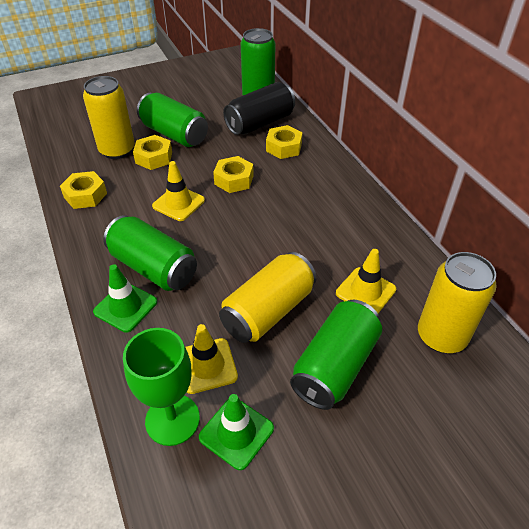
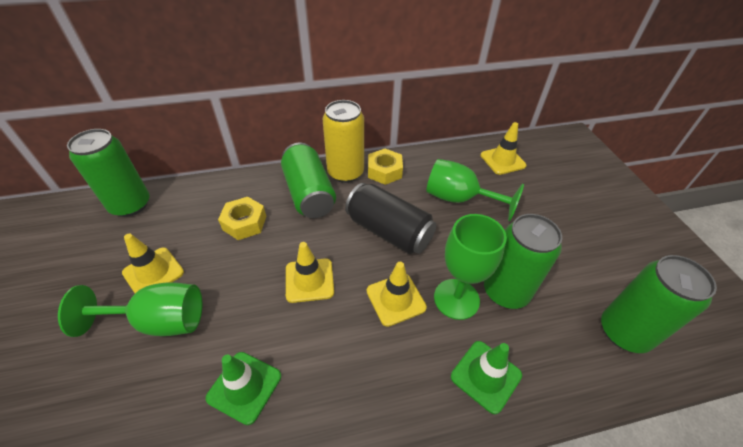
green goblet: 1 -> 3
yellow can: 3 -> 1
yellow nut: 4 -> 2
yellow traffic cone: 3 -> 4

